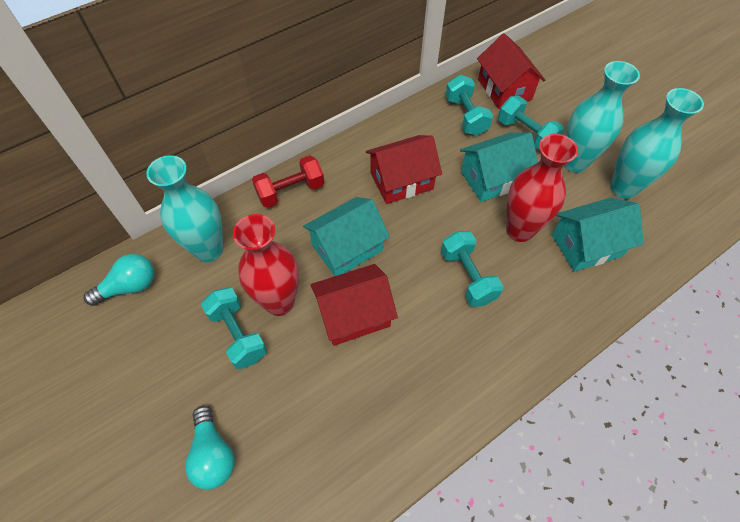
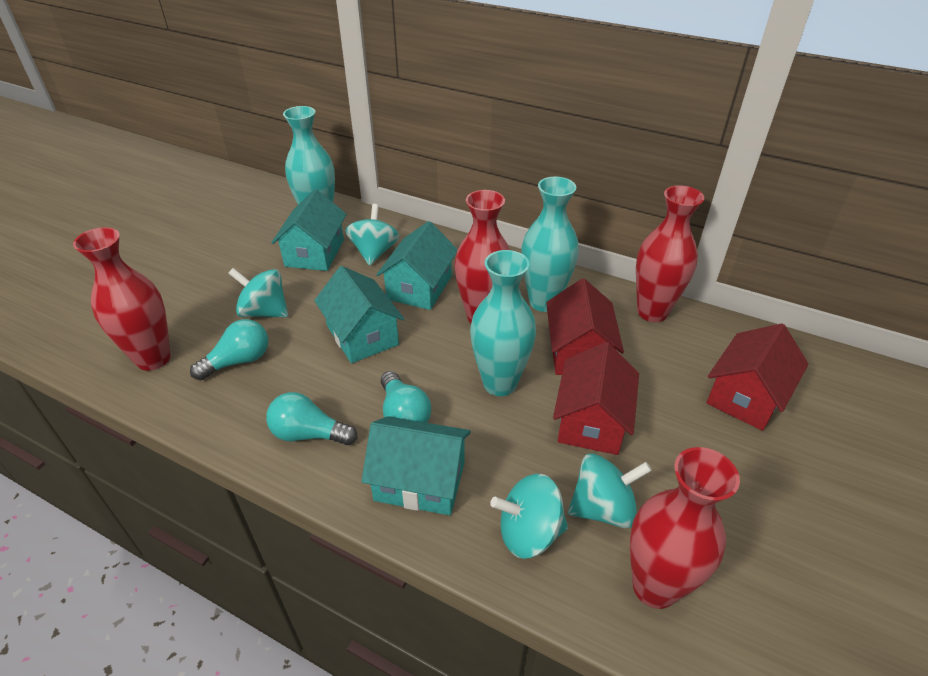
red dumbbell: 1 -> 0
red vase: 2 -> 4
turquoise dumbbell: 4 -> 0
turquoise house: 3 -> 4
turquoise light bulb: 2 -> 3
turquoise spinning top: 0 -> 4

